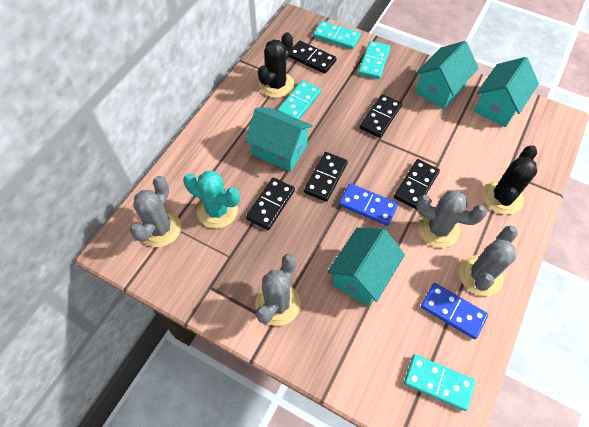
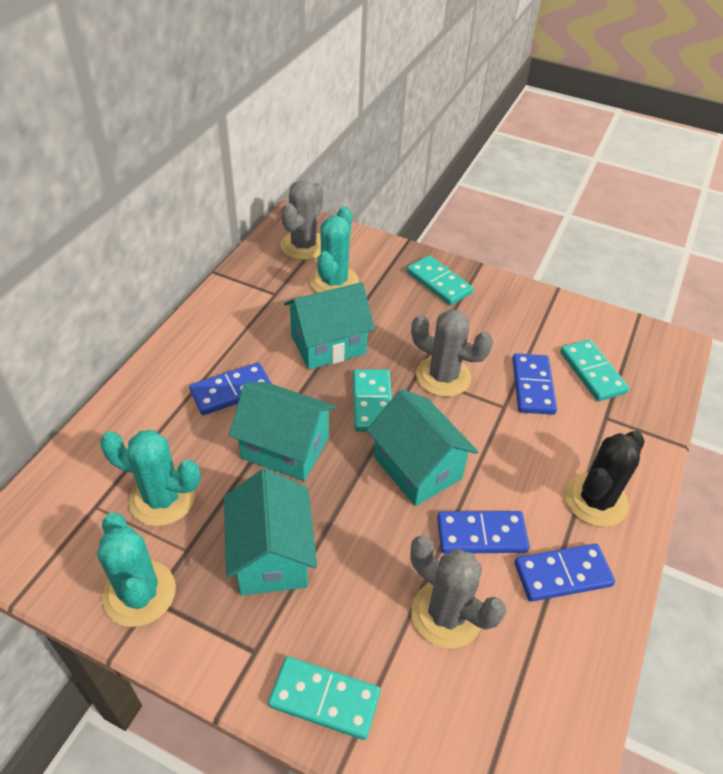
black cactus: 2 -> 1
black domino: 5 -> 0
blue domino: 2 -> 4
grey cactus: 4 -> 3
turquoise cactus: 1 -> 3

